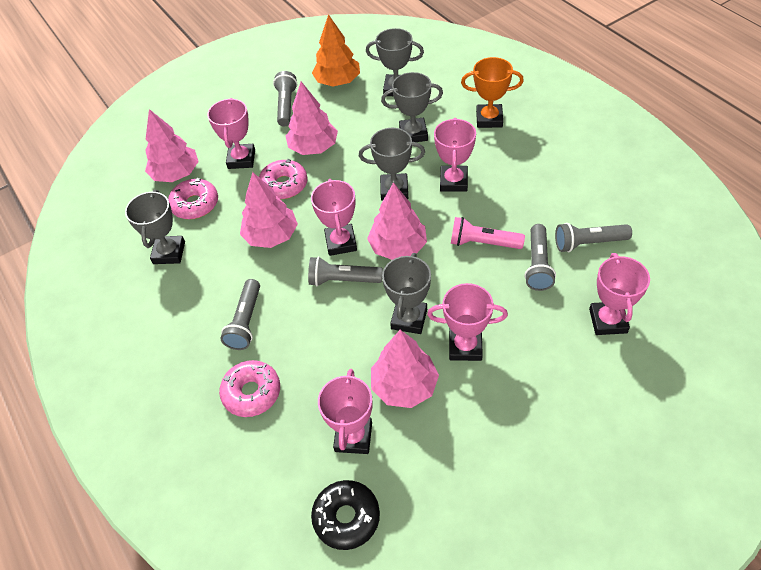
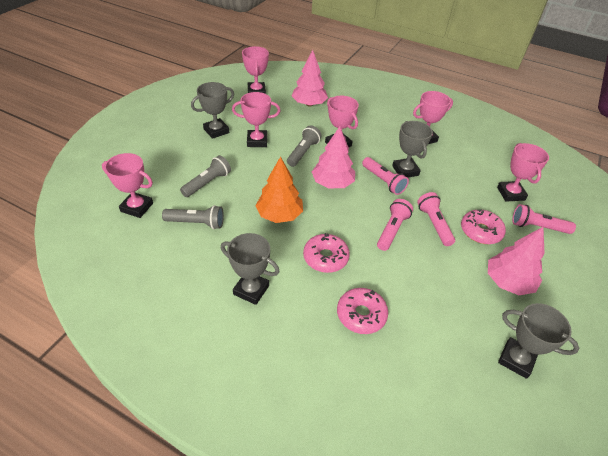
black donut: 1 -> 0
grey flashlight: 5 -> 3
grey trophy: 5 -> 4
orange trophy: 1 -> 0
pink flashlight: 1 -> 4
pink tree: 5 -> 3

